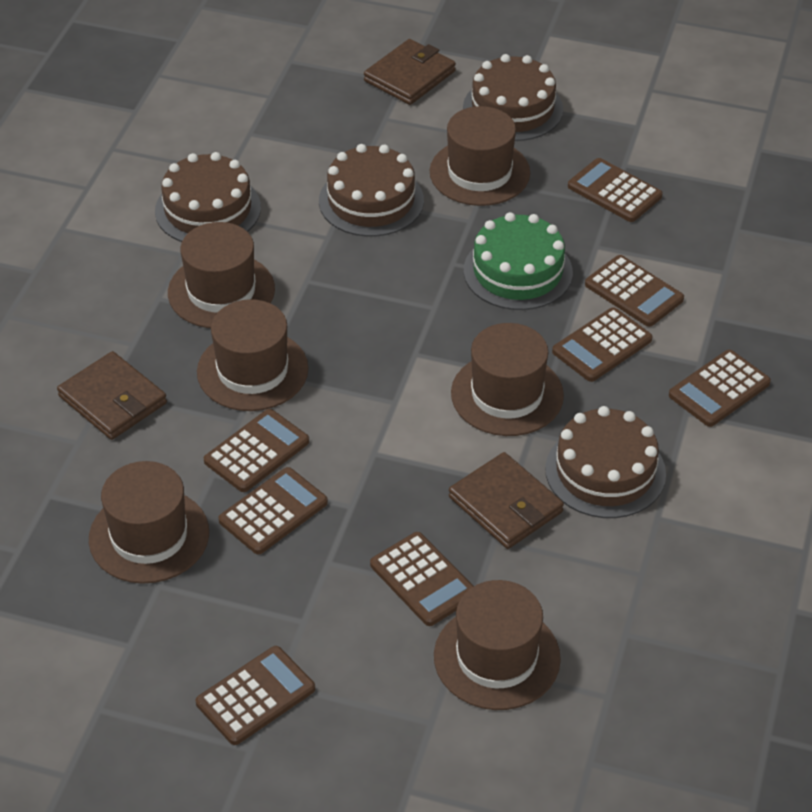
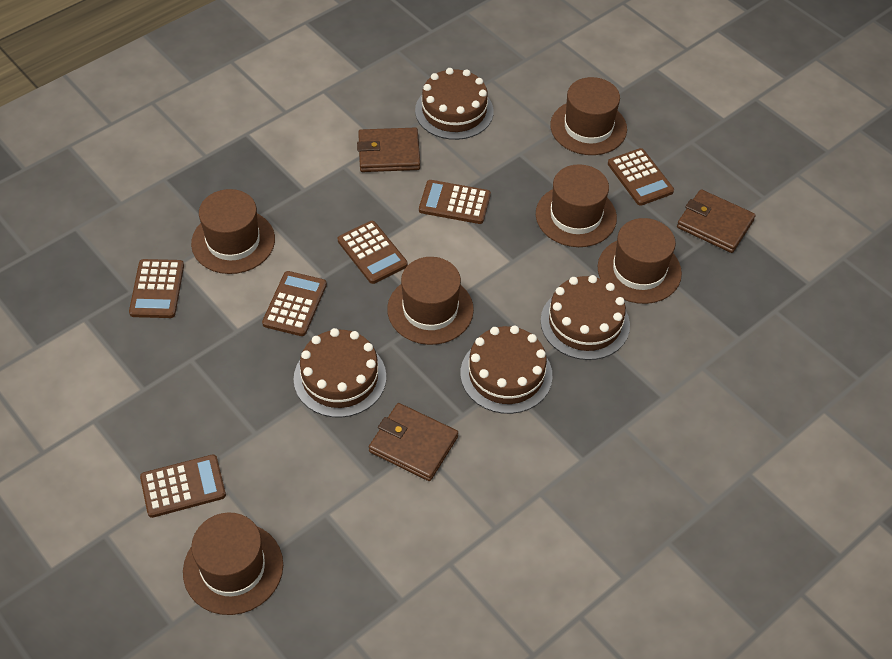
brown calculator: 8 -> 6
green cake: 1 -> 0

